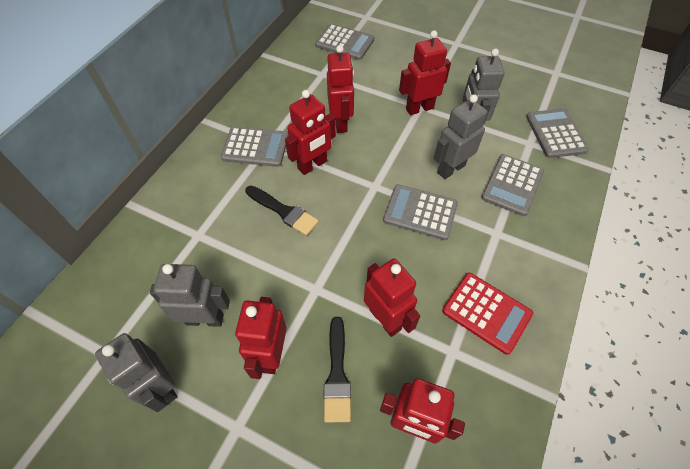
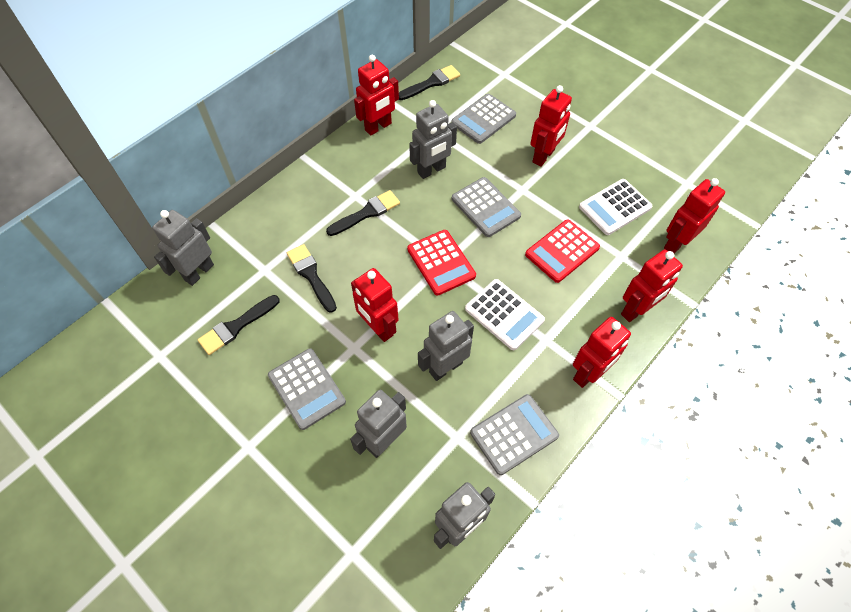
black brush: 2 -> 4
grey calculator: 5 -> 4
grey robot: 4 -> 5
red calculator: 1 -> 2
white calculator: 0 -> 2

